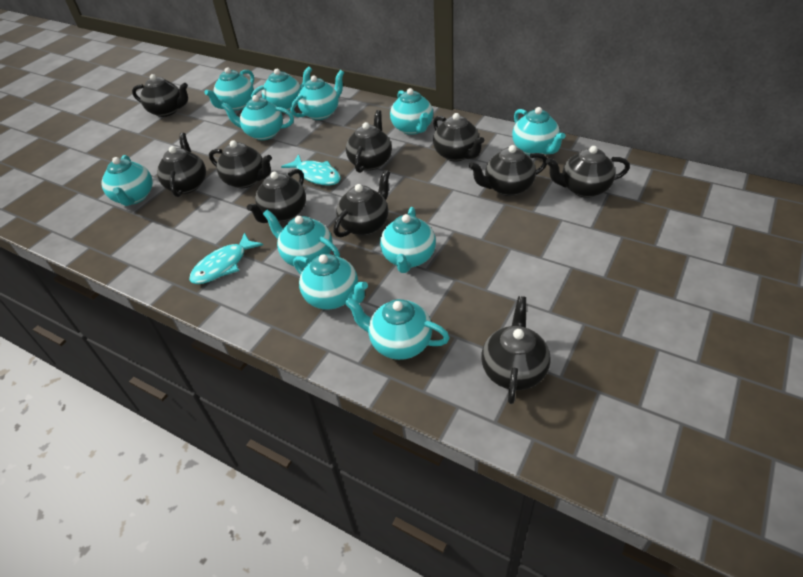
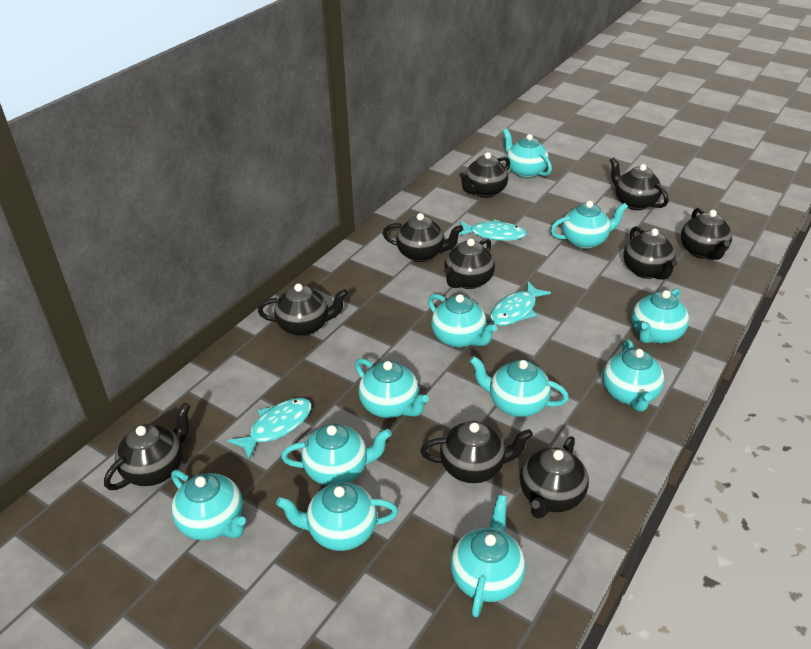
turquoise fish: 2 -> 3

